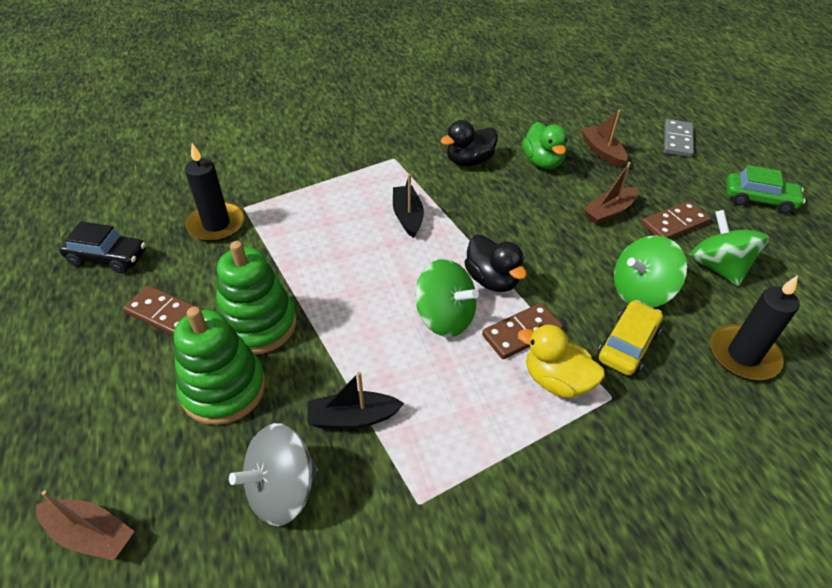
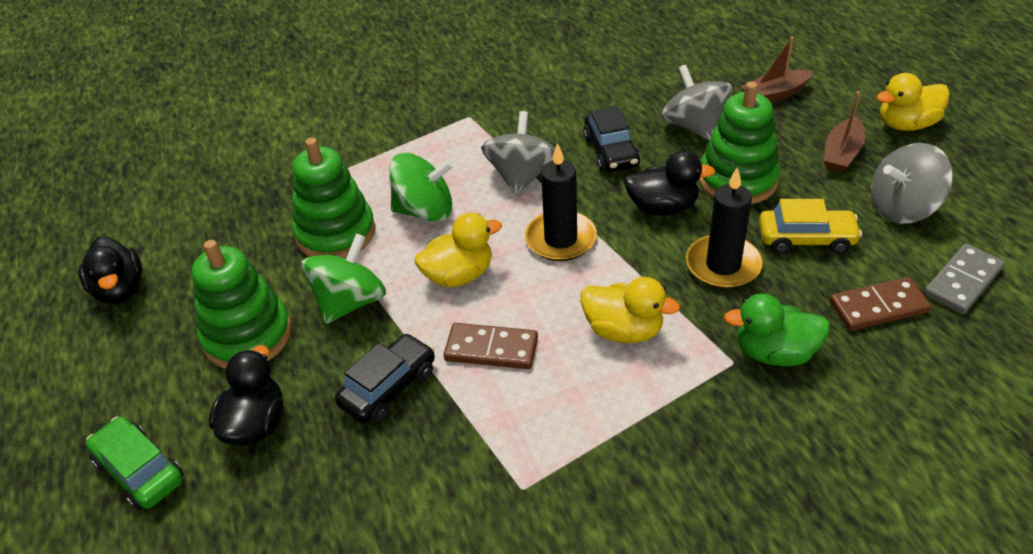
black boat: 2 -> 0
black car: 1 -> 2
black duck: 2 -> 3
brown boat: 3 -> 2
brown domino: 3 -> 2
green spinning top: 3 -> 2
green stacking toy: 2 -> 3
grey spinning top: 1 -> 3
yellow duck: 1 -> 3

